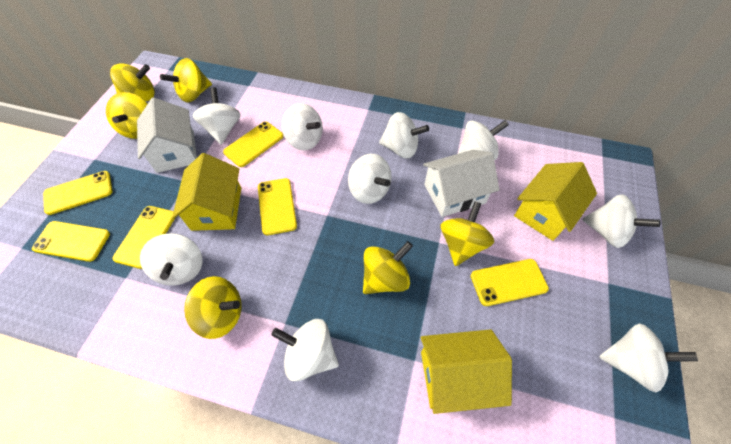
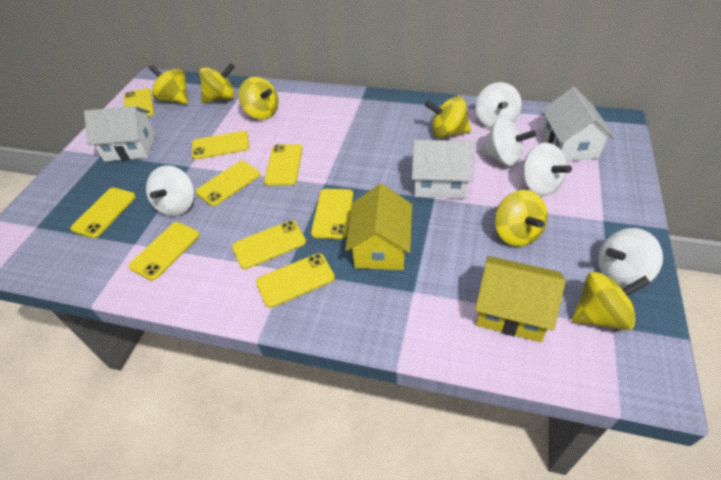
white house: 2 -> 3
white spinning top: 9 -> 5
yellow house: 3 -> 2
yellow phone: 6 -> 9

